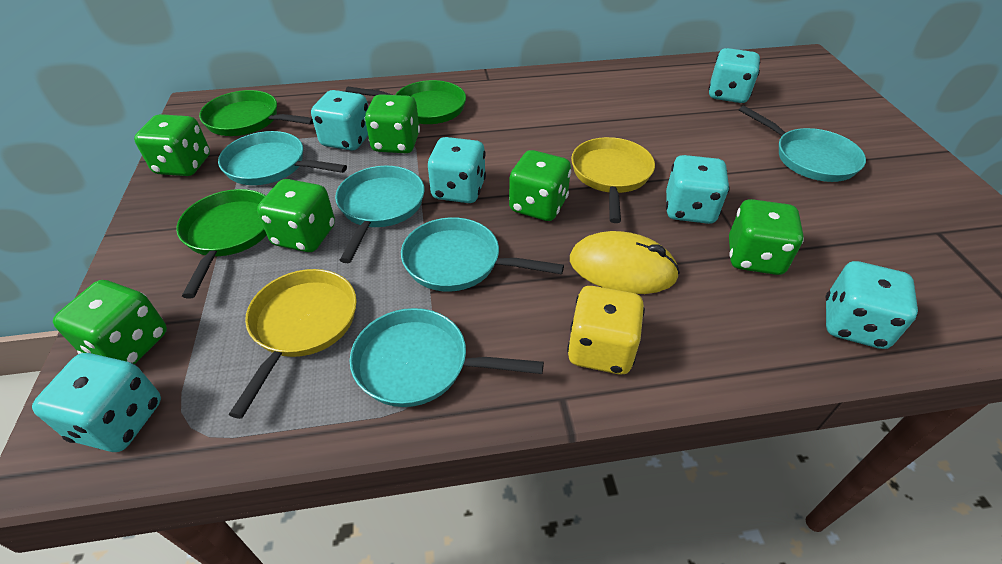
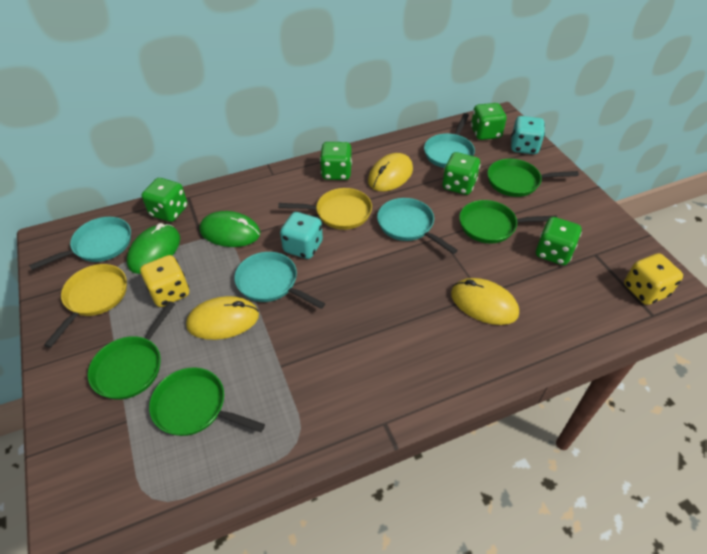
green dice: 6 -> 5
green mouse: 0 -> 2
green pan: 3 -> 4
turquoise dice: 6 -> 2
turquoise pan: 5 -> 4
yellow dice: 1 -> 2
yellow mouse: 1 -> 3

